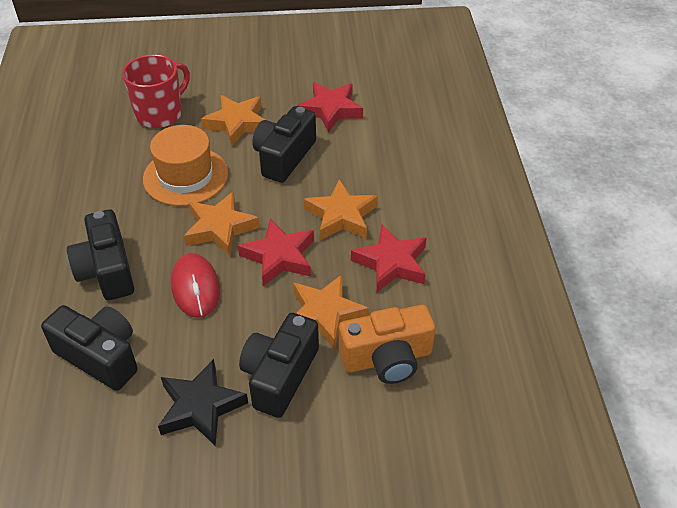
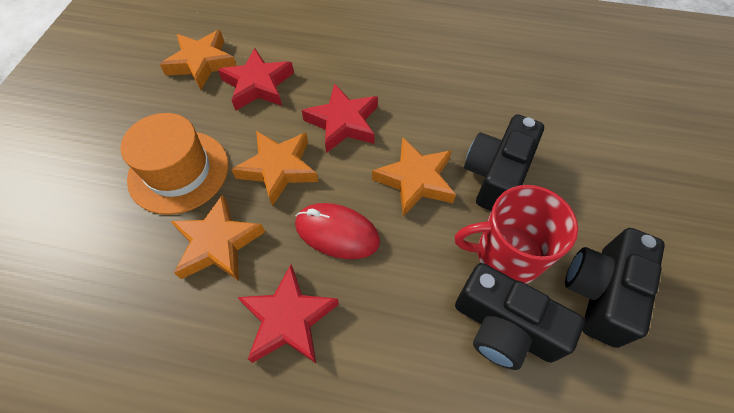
black camera: 4 -> 3
black star: 1 -> 0
orange camera: 1 -> 0

